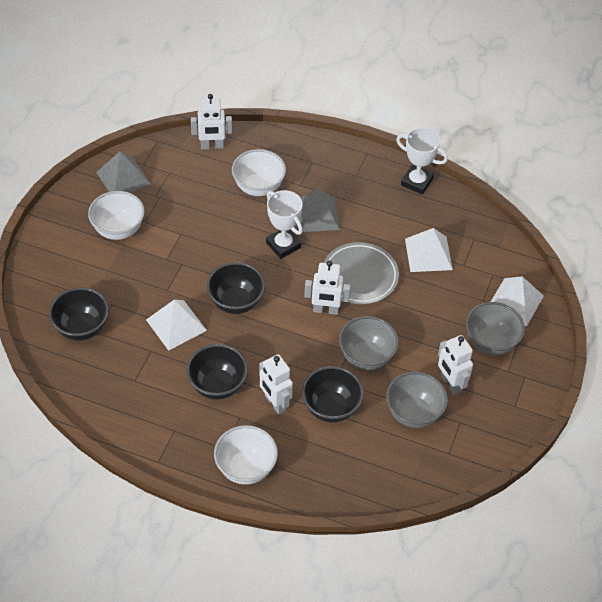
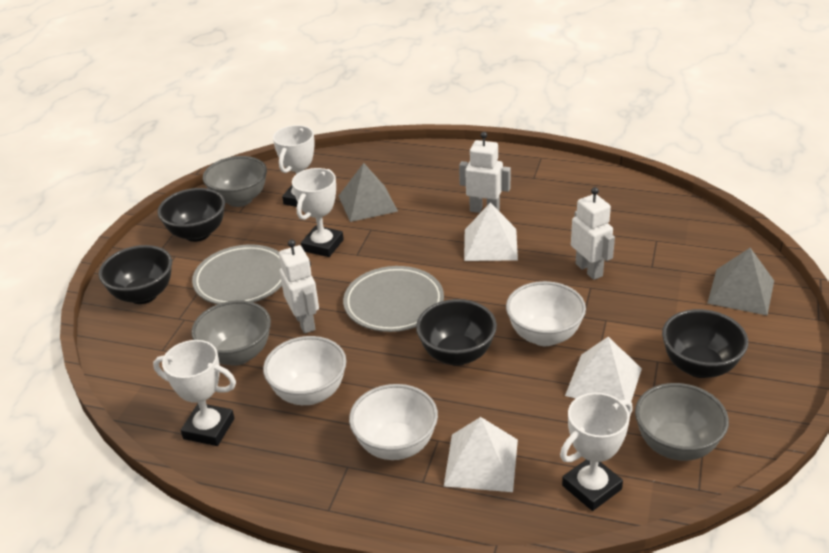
grey plate: 1 -> 2
white robot: 4 -> 3
white trophy: 2 -> 4

